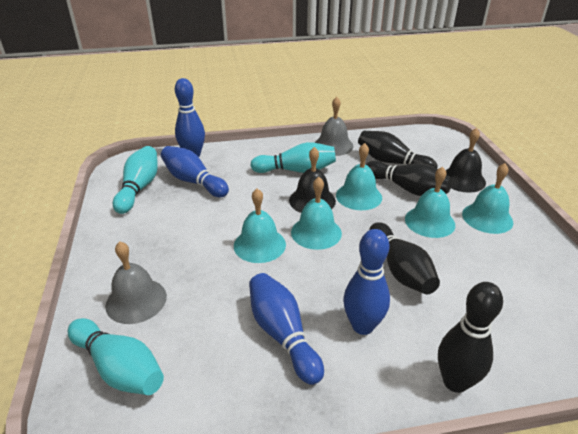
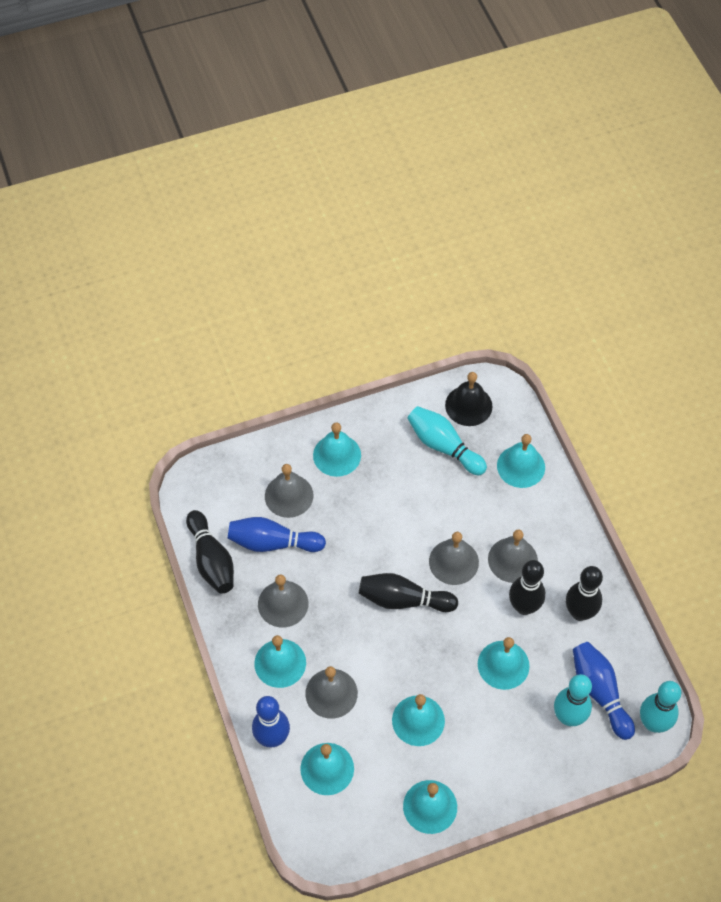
black bell: 2 -> 1
blue bowling pin: 4 -> 3
grey bell: 2 -> 5
turquoise bell: 5 -> 7

